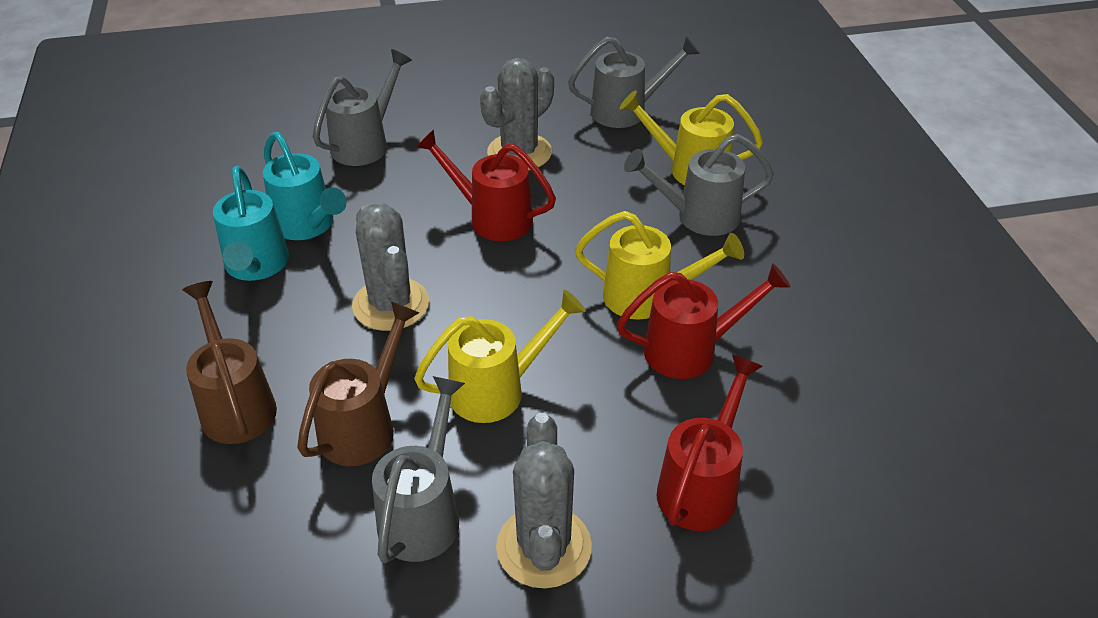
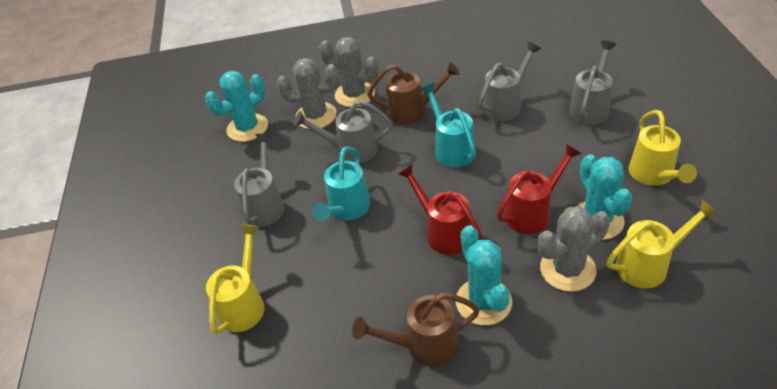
red watering can: 3 -> 2
turquoise cactus: 0 -> 3

